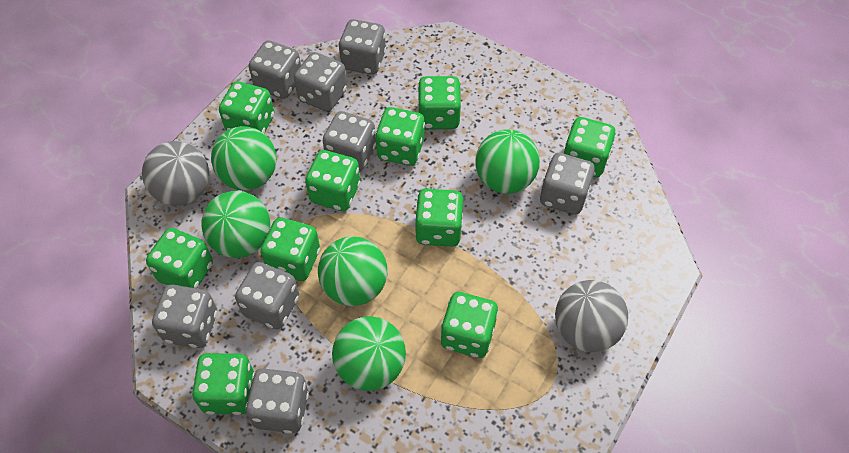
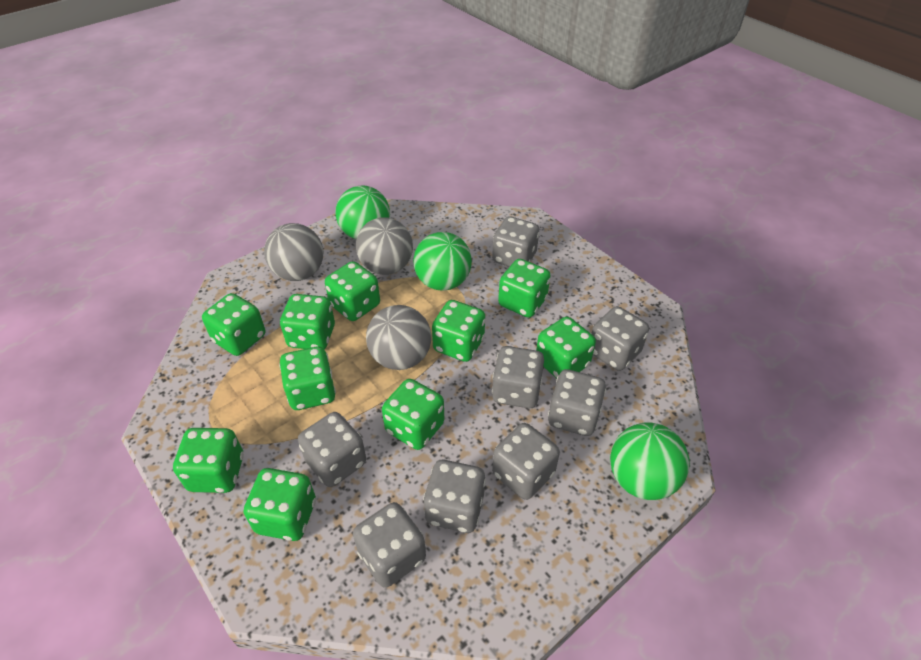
green ball: 5 -> 3
grey ball: 2 -> 3

